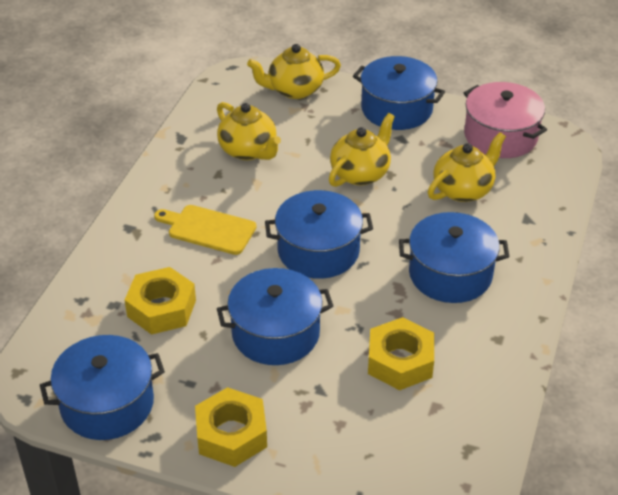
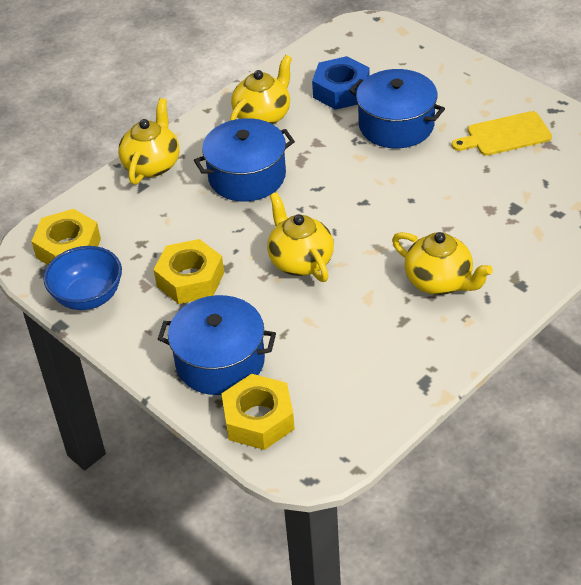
blue bowl: 0 -> 1
blue nut: 0 -> 1
blue pot: 5 -> 3
pink pot: 1 -> 0

